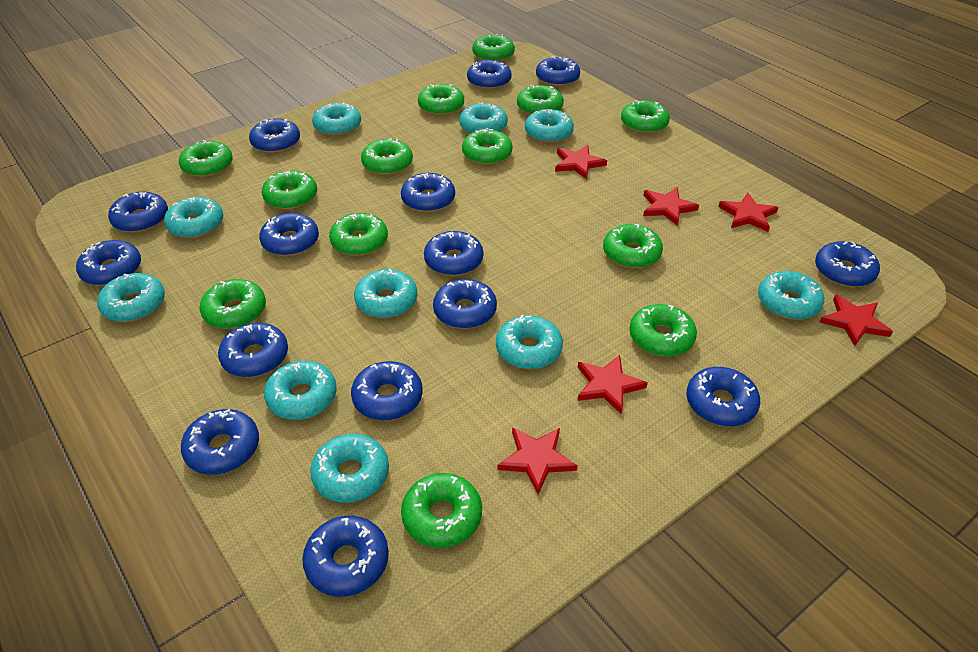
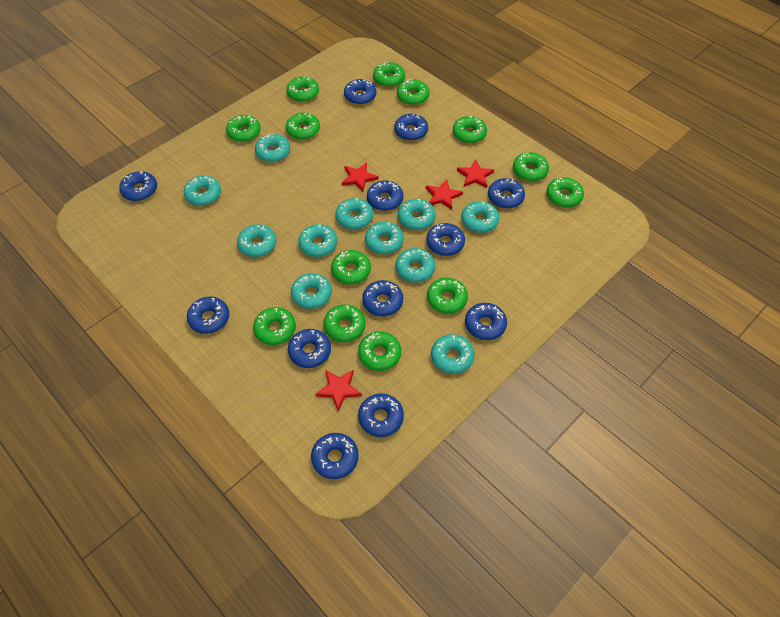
blue donut: 15 -> 12
red star: 6 -> 4
turquoise donut: 10 -> 11

